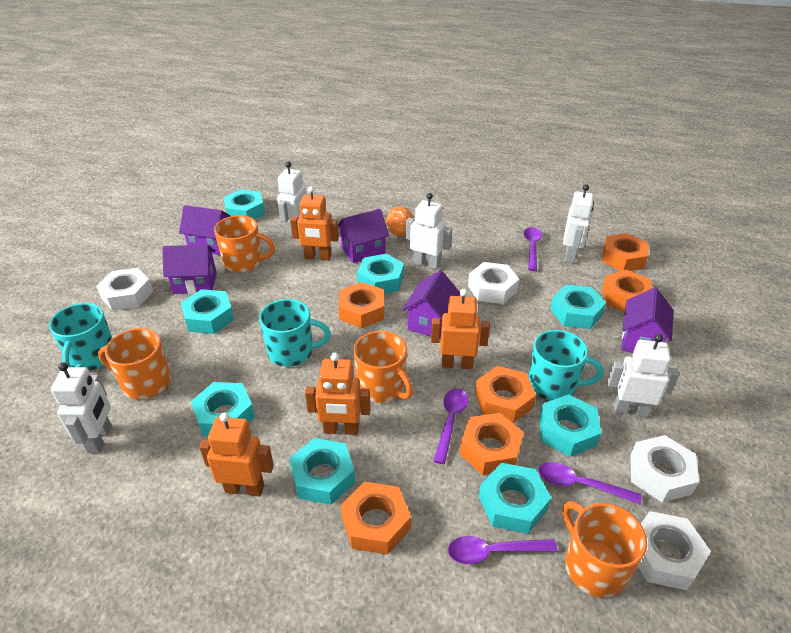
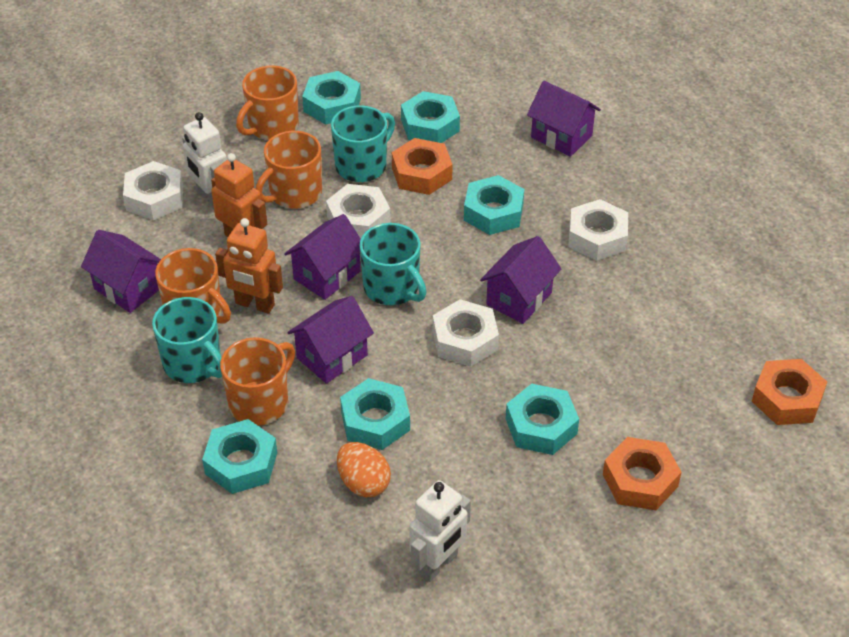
orange nut: 6 -> 3
orange robot: 4 -> 2
purple spoon: 4 -> 0
turquoise nut: 8 -> 6
white robot: 5 -> 2

